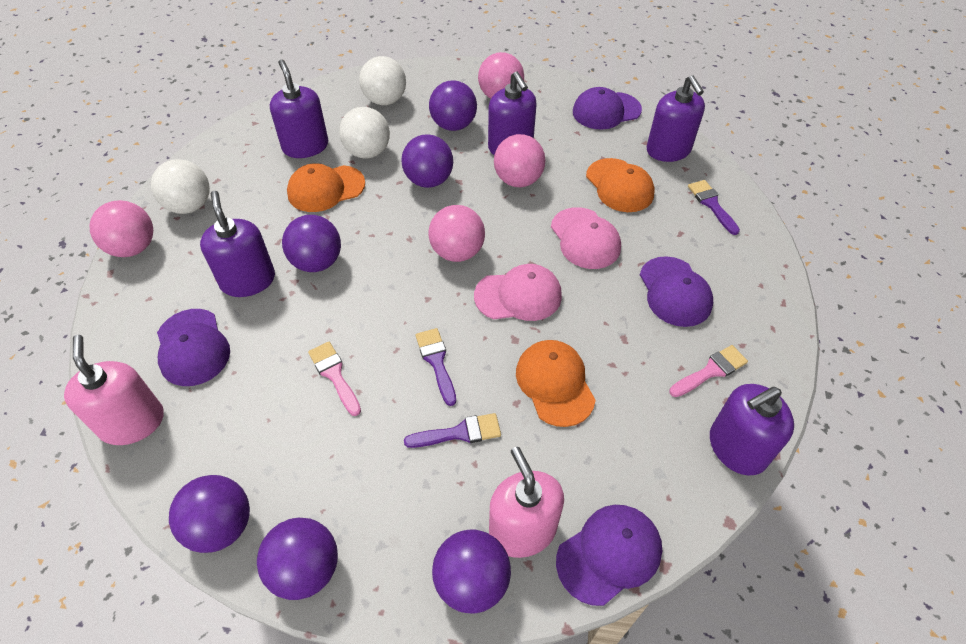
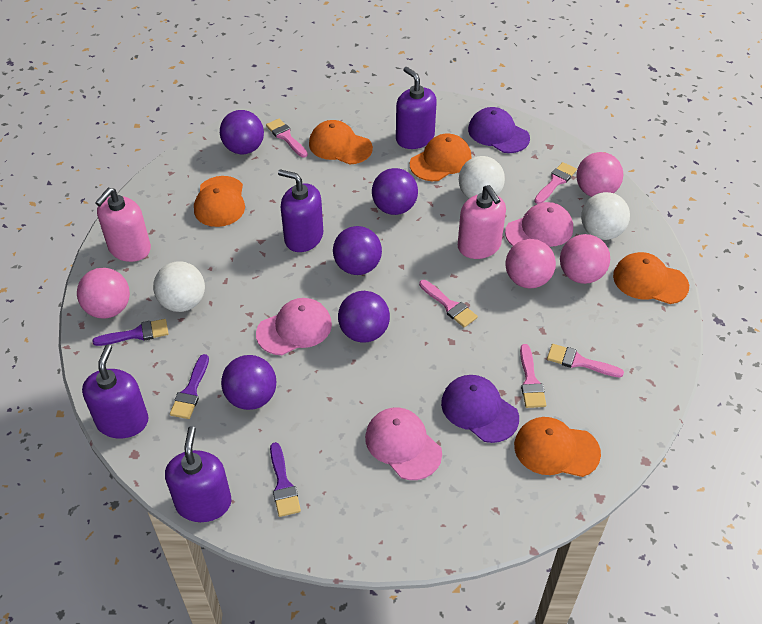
orange cap: 3 -> 5
pink brush: 2 -> 5
pink cap: 2 -> 3
purple ball: 6 -> 5
purple cap: 4 -> 2
purple soap dispenser: 5 -> 4

